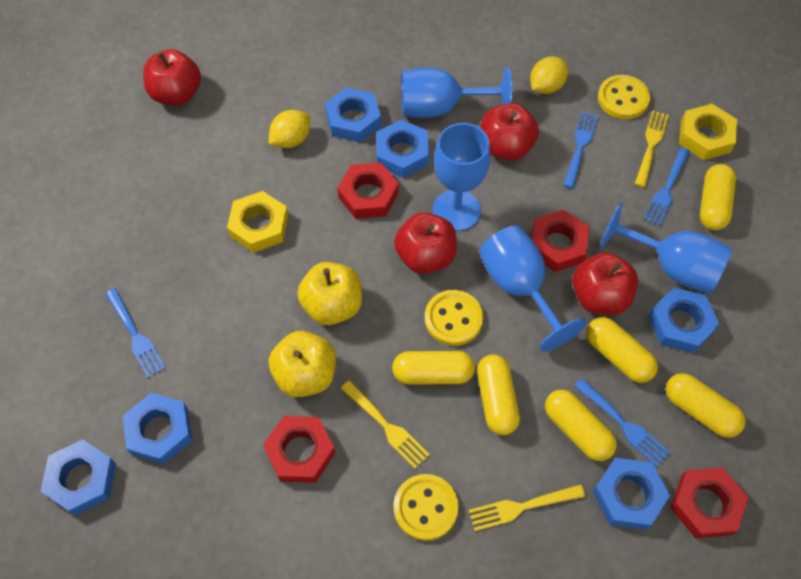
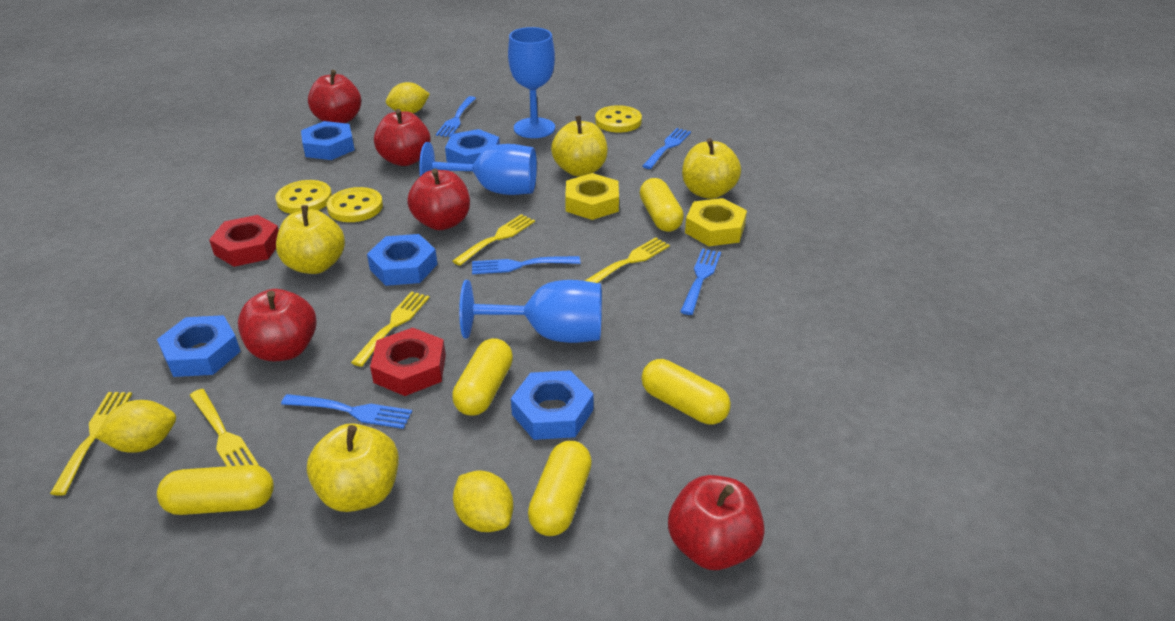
blue fork: 4 -> 5
blue goblet: 4 -> 3
blue nut: 6 -> 5
red apple: 4 -> 5
red nut: 4 -> 2
yellow apple: 2 -> 4
yellow capsule: 6 -> 5
yellow fork: 3 -> 5
yellow lemon: 2 -> 3

